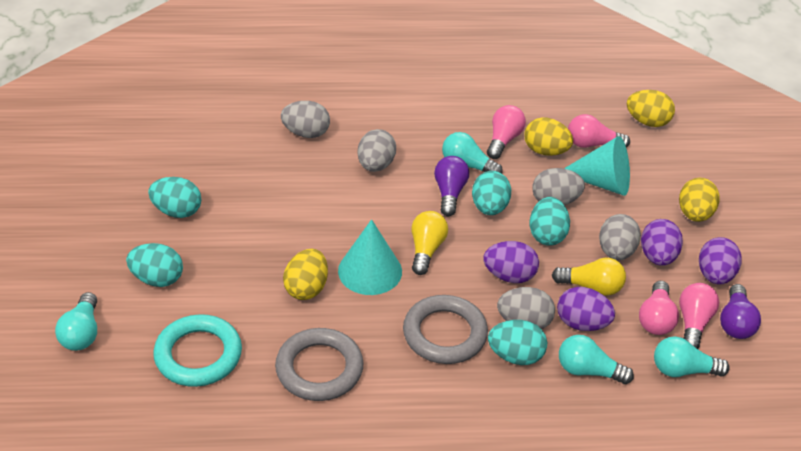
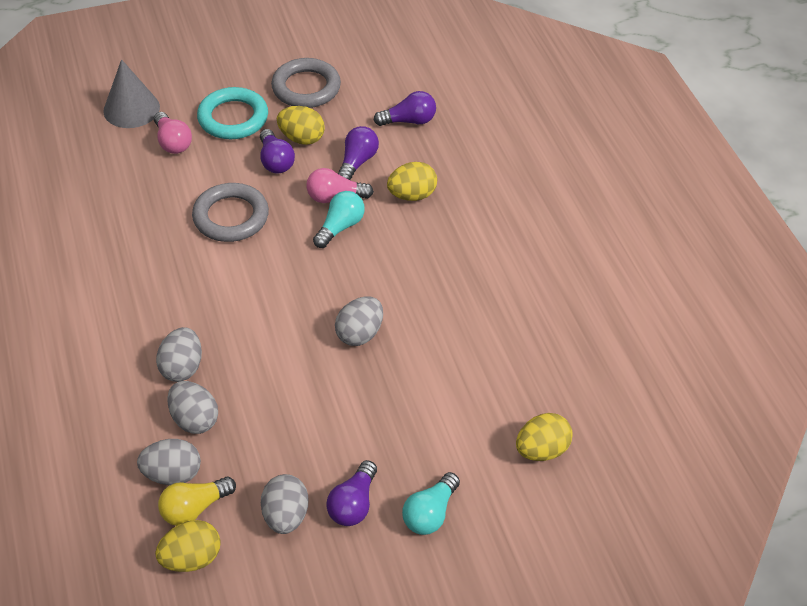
grey cone: 0 -> 1
pink light bulb: 4 -> 2
purple egg: 4 -> 0
purple light bulb: 2 -> 4
turquoise cone: 2 -> 0
turquoise egg: 5 -> 0
turquoise light bulb: 4 -> 2
yellow light bulb: 2 -> 1

